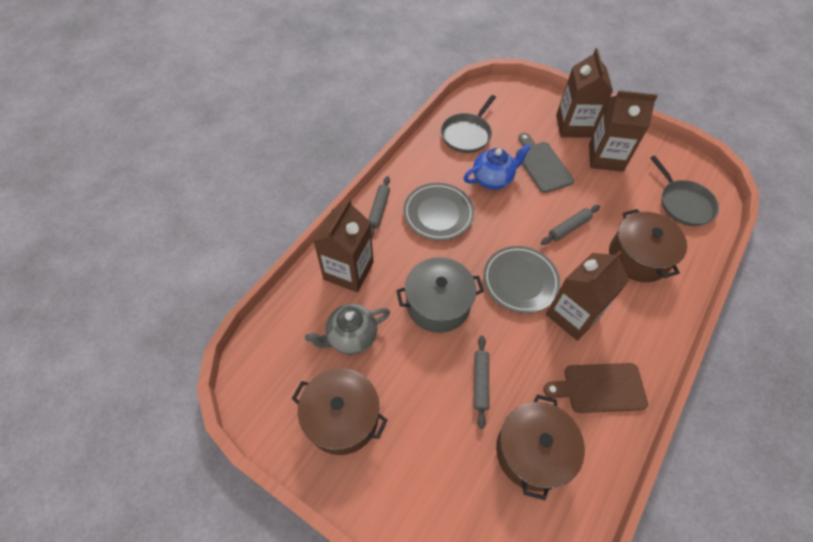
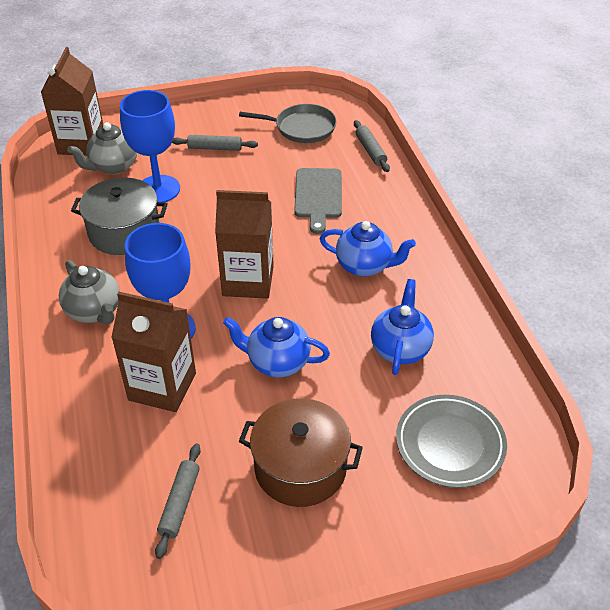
blue goblet: 0 -> 2
blue teapot: 1 -> 3
brown carton: 4 -> 3
brown cutting board: 1 -> 0
brown pot: 3 -> 1
grey pan: 2 -> 1
grey plate: 2 -> 1
grey teapot: 1 -> 2

